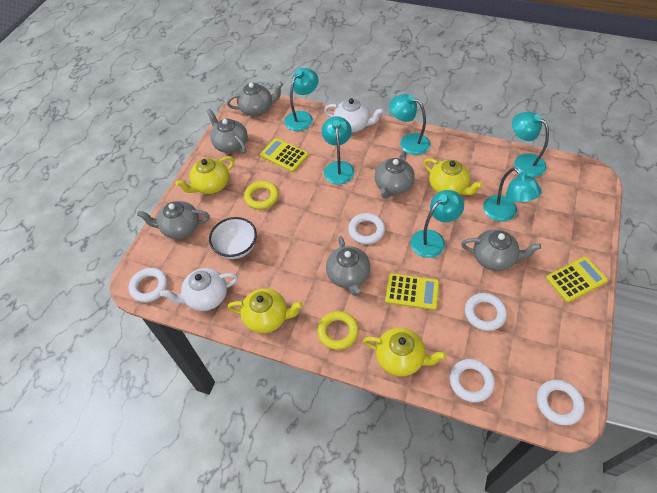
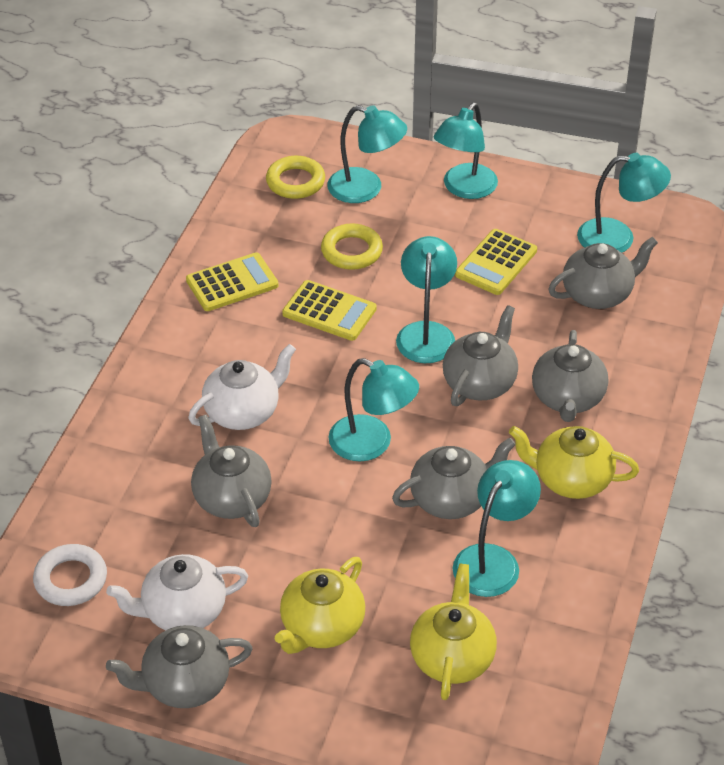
white bowl: 1 -> 0
white ring: 5 -> 1
yellow teapot: 4 -> 3

